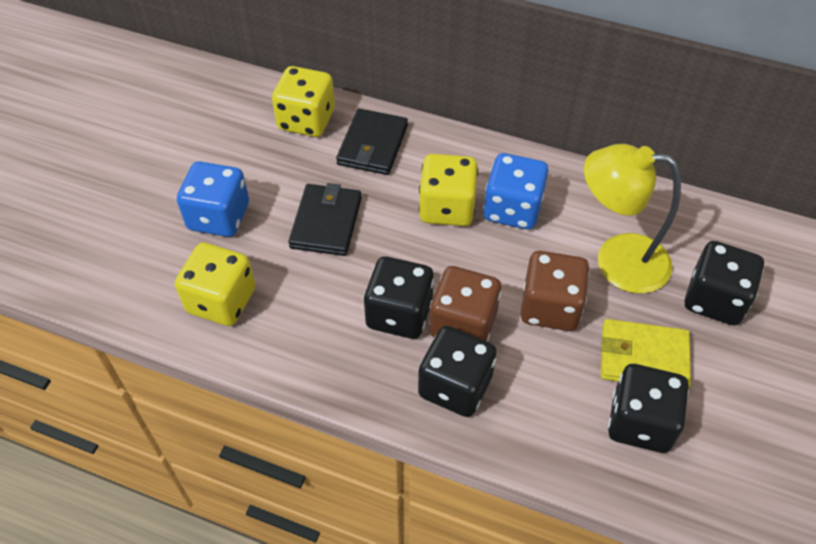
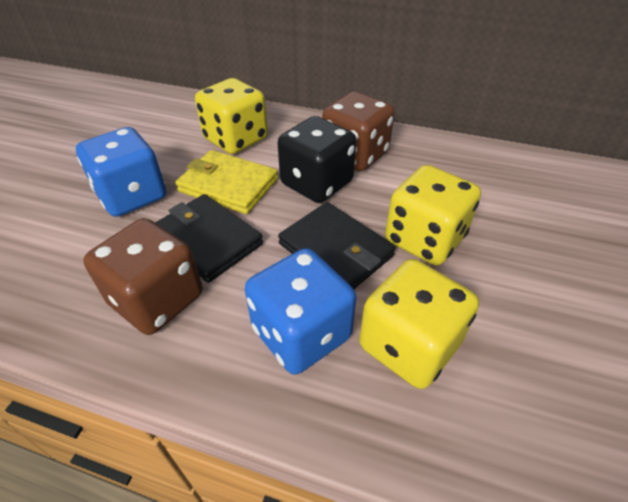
black dice: 4 -> 1
yellow lamp: 1 -> 0

